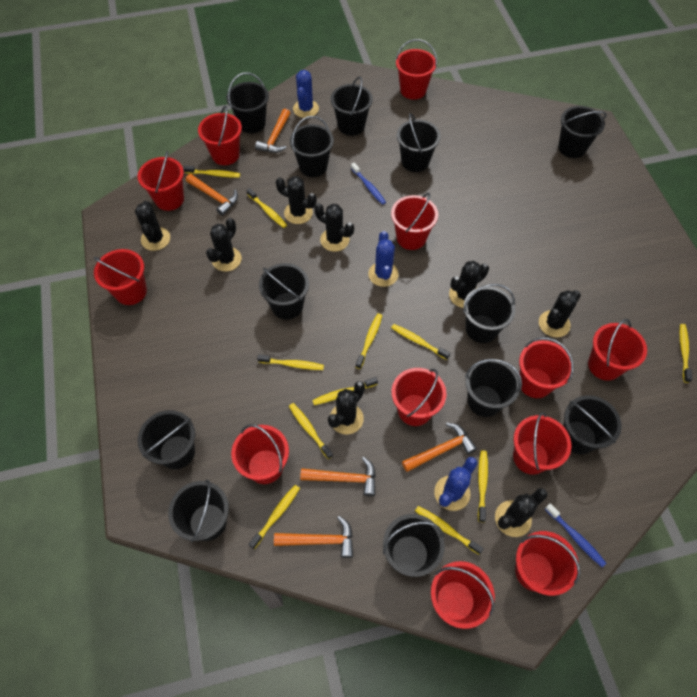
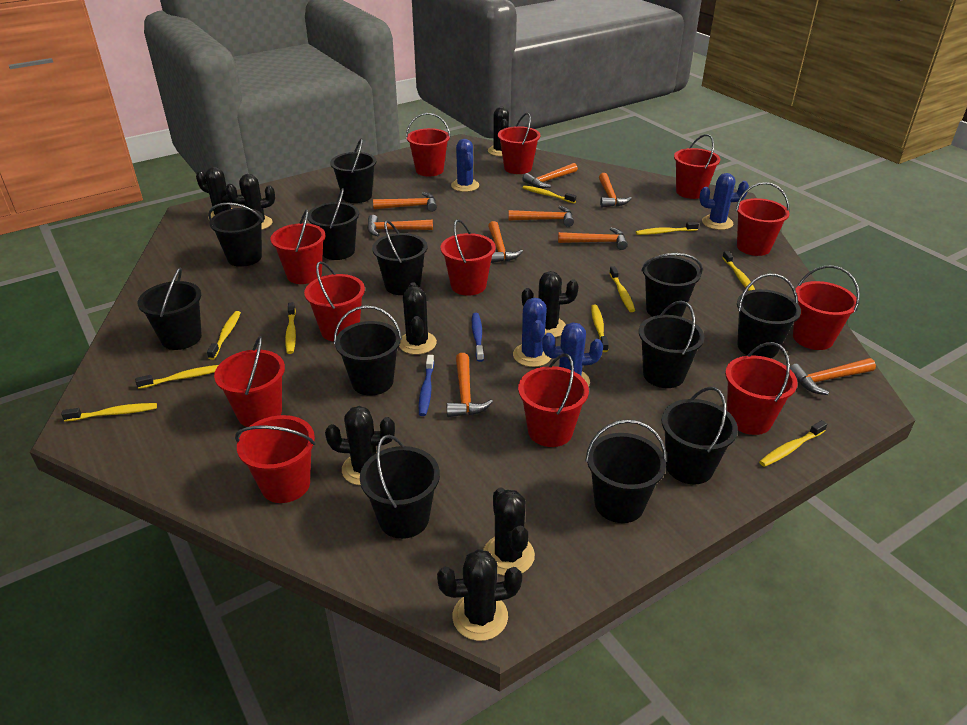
blue cactus: 3 -> 4
orange hammer: 5 -> 9
yellow toothbrush: 11 -> 10

